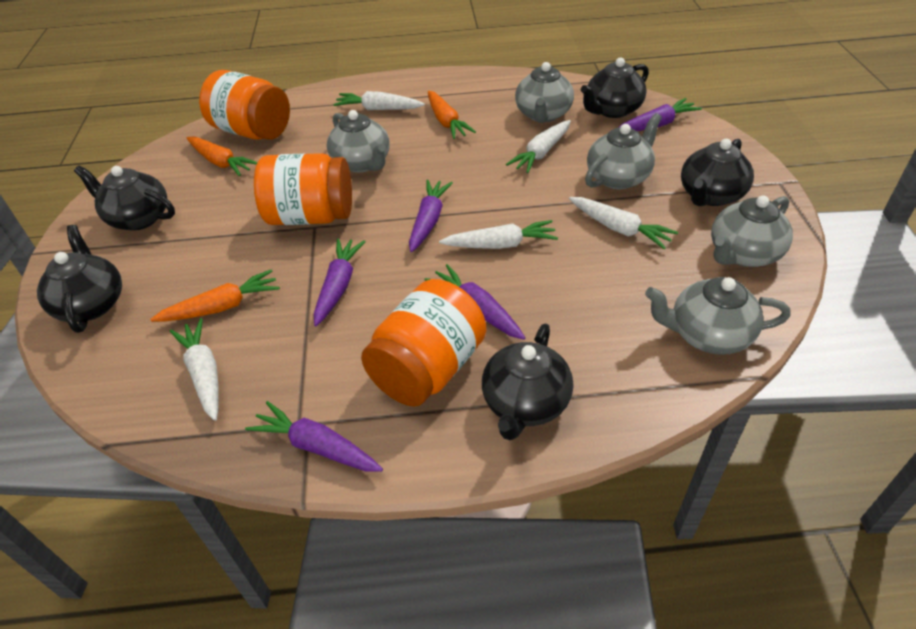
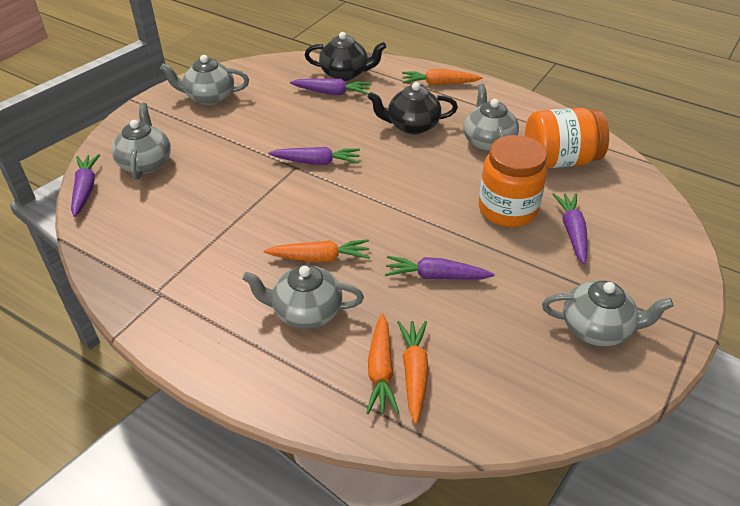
black teapot: 5 -> 2
orange carrot: 3 -> 4
orange jar: 3 -> 2
white carrot: 5 -> 0

